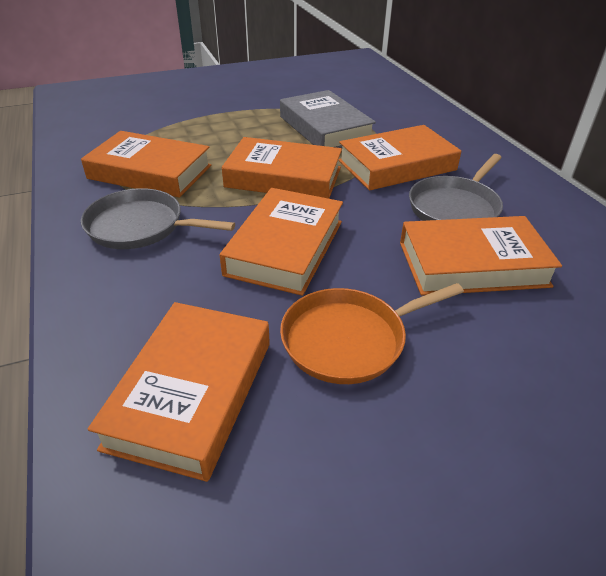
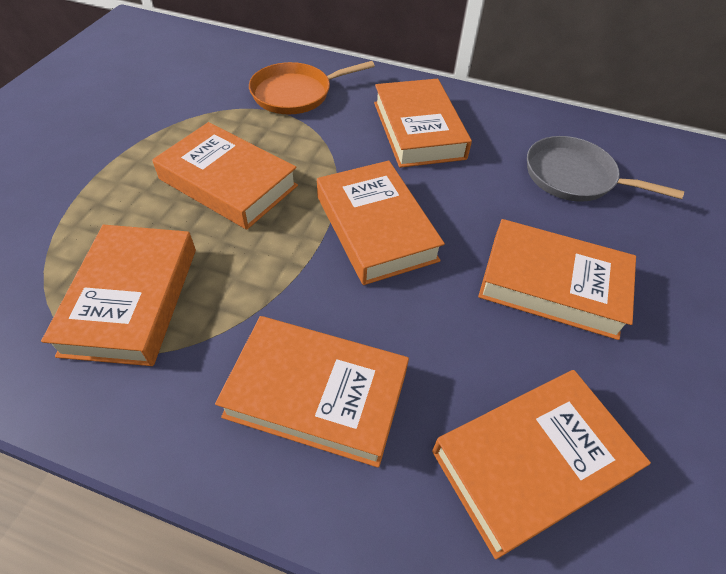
grey book: 1 -> 0
grey pan: 2 -> 1
orange book: 6 -> 7

